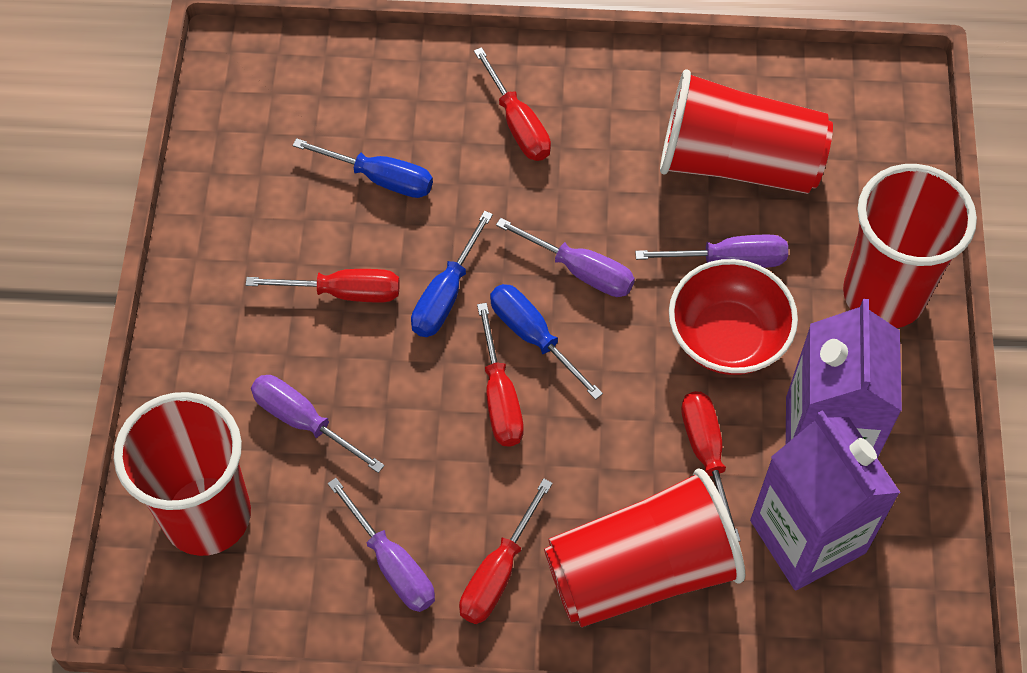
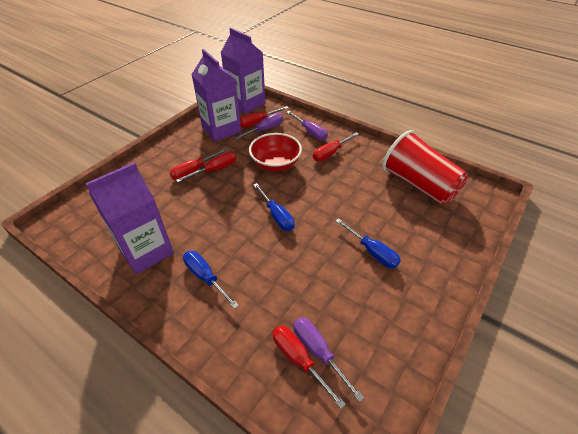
purple carton: 2 -> 3
purple screwdriver: 4 -> 3
red cup: 4 -> 1

